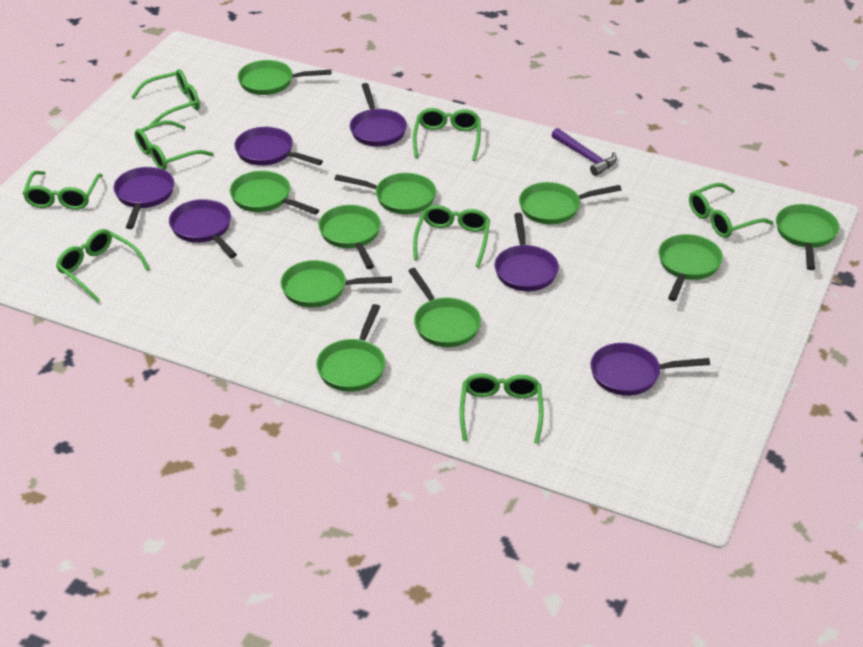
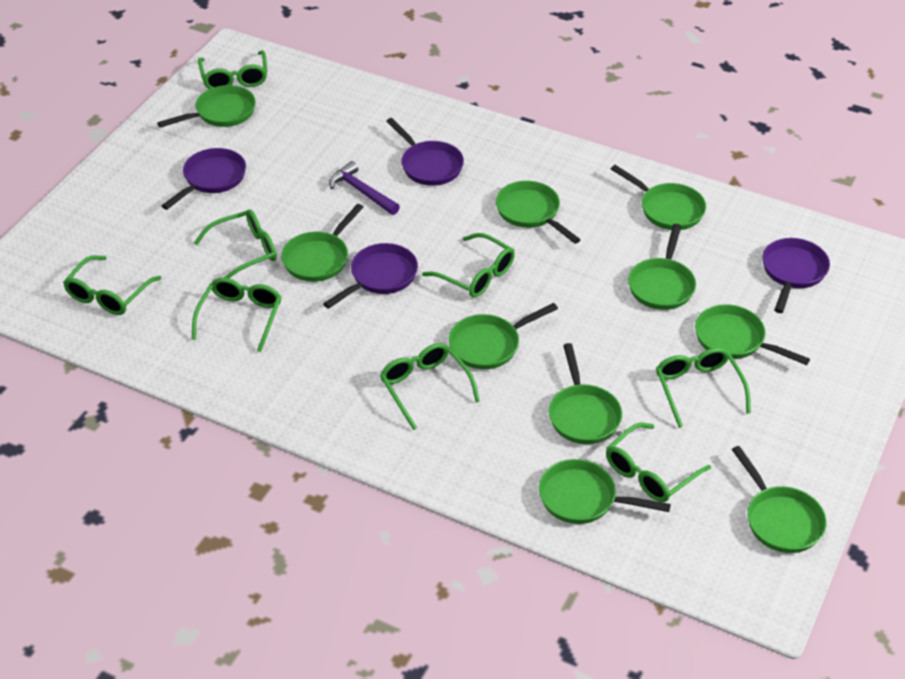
purple pan: 6 -> 4

